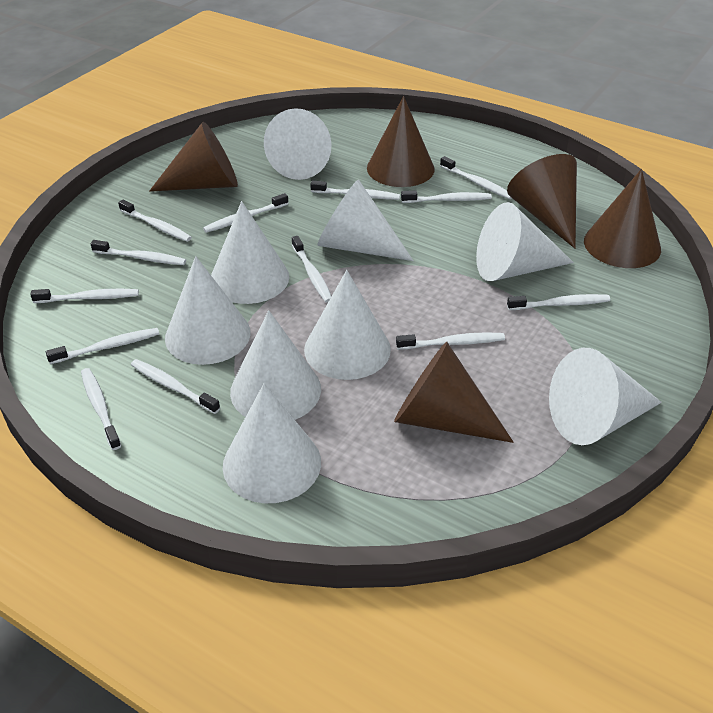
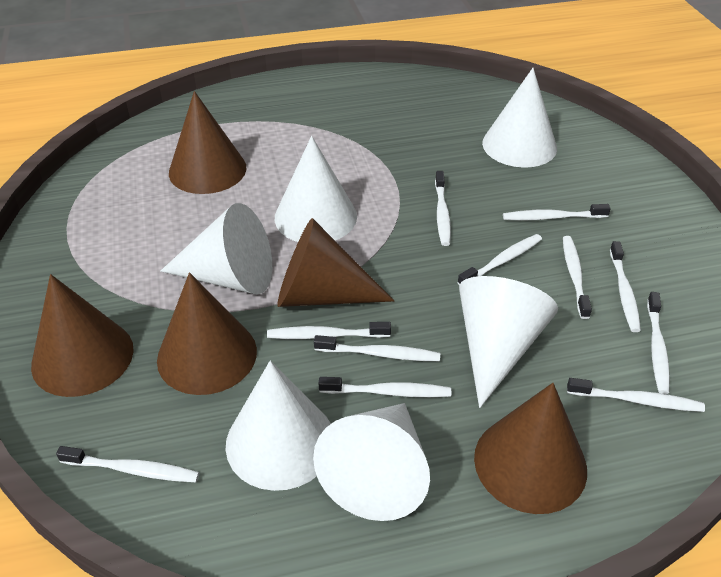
white cone: 9 -> 6
white toothbrush: 13 -> 11

